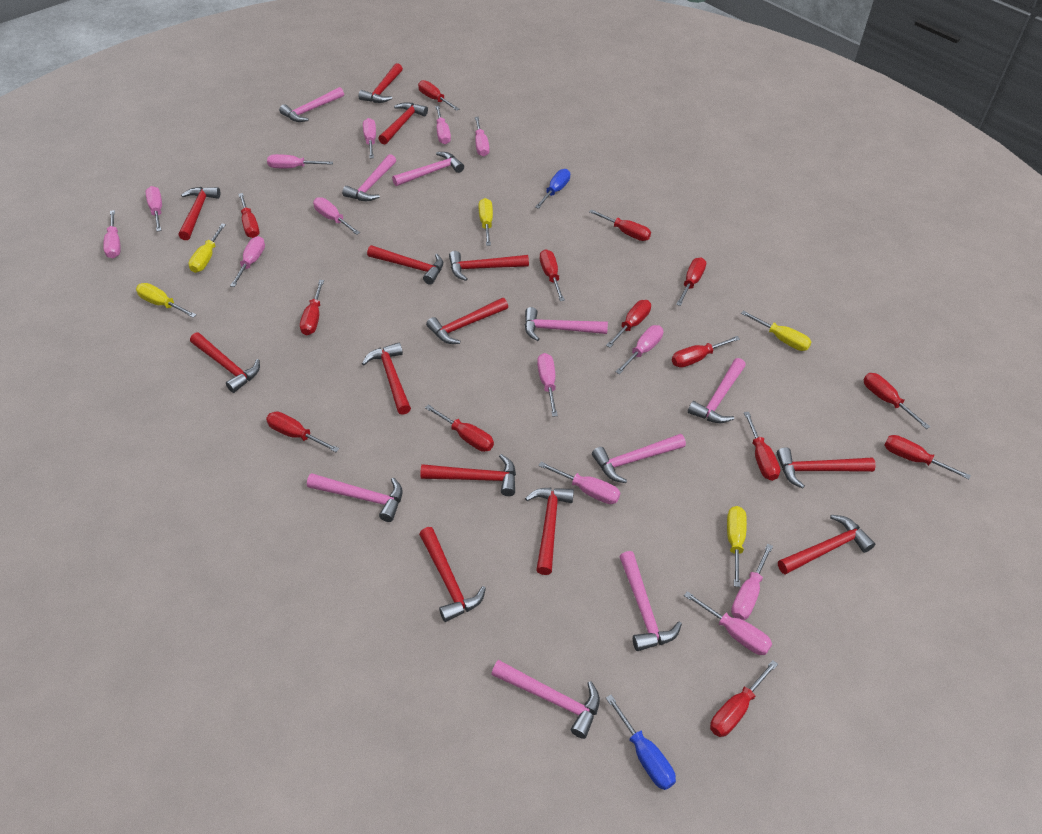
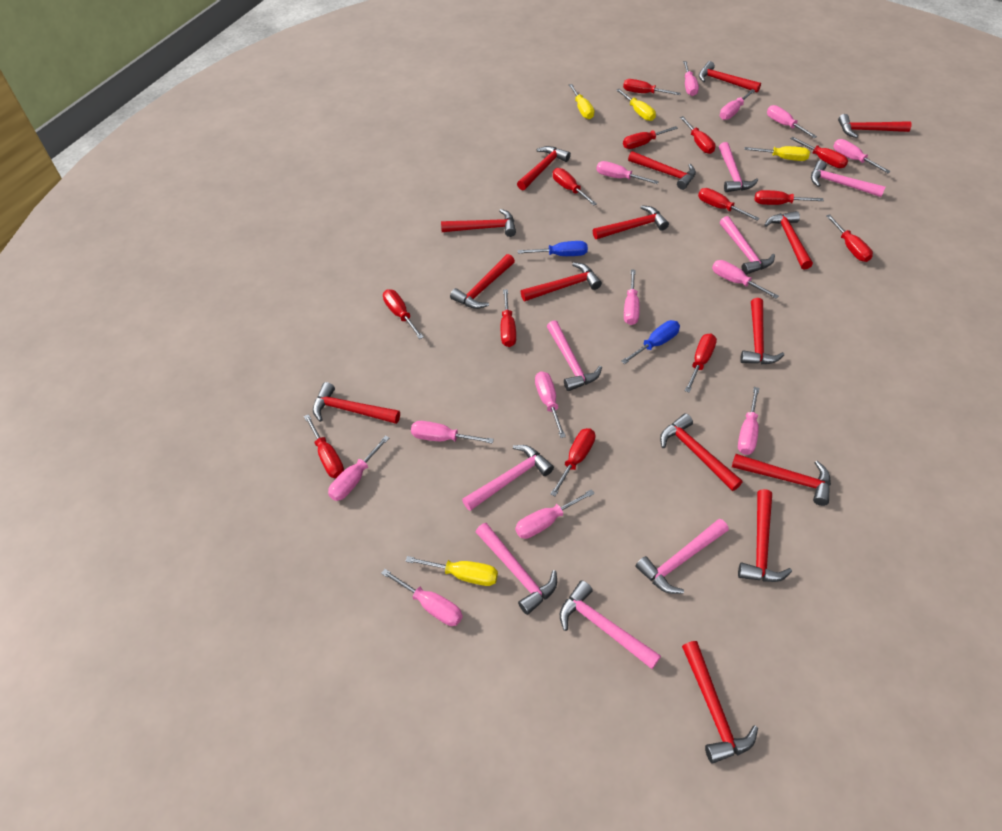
pink hammer: 9 -> 8
red hammer: 13 -> 15
red screwdriver: 14 -> 13
yellow screwdriver: 5 -> 4

